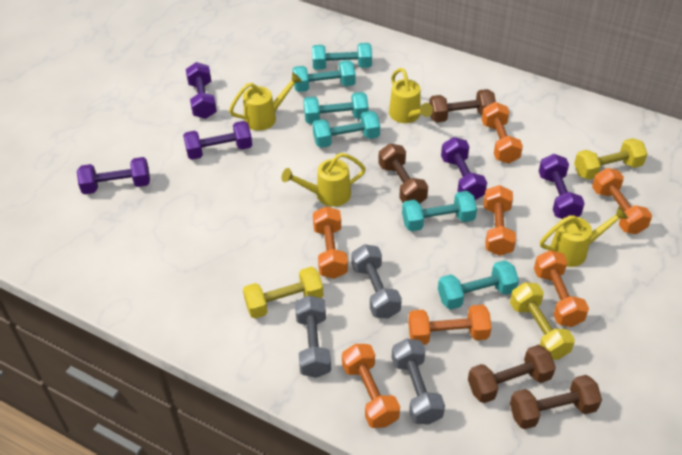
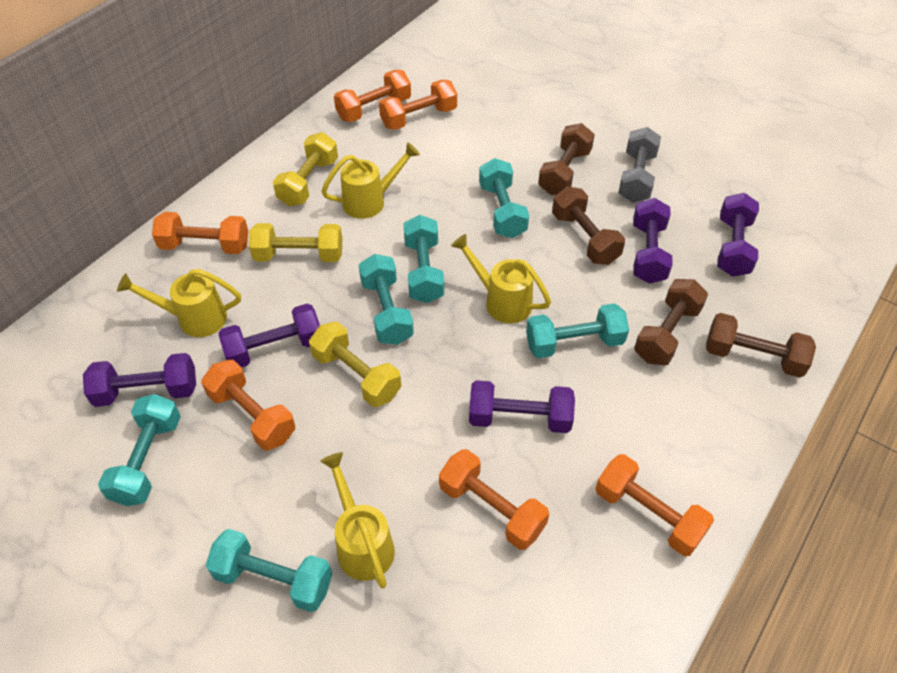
grey dumbbell: 3 -> 1
orange dumbbell: 7 -> 6

